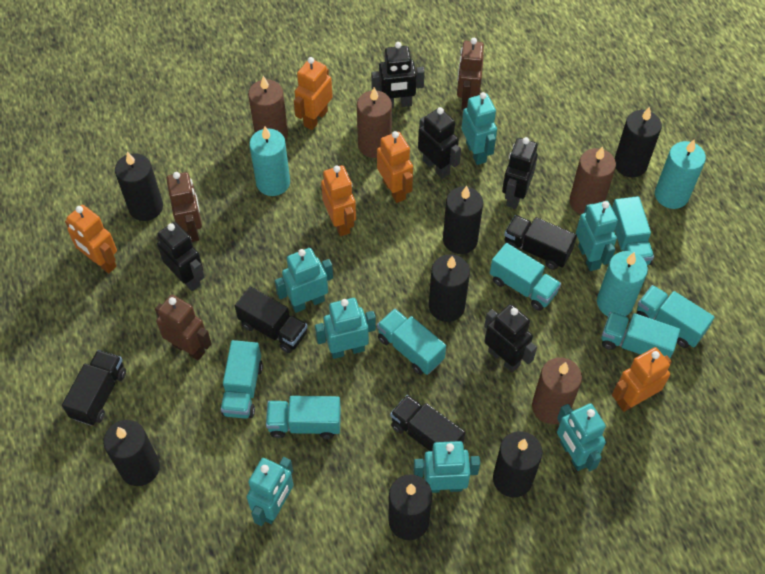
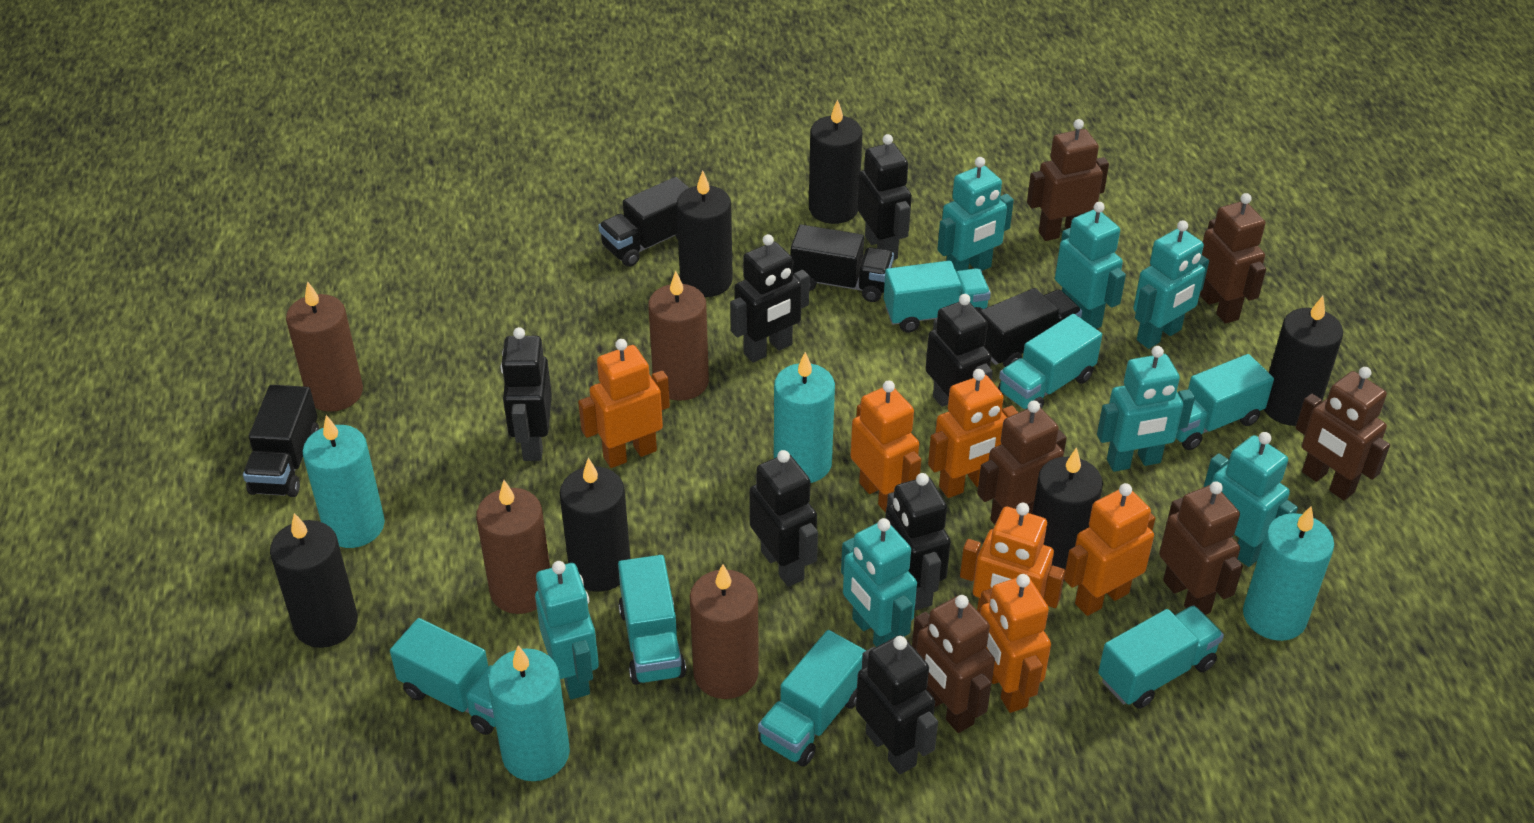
black candle: 7 -> 6
black robot: 5 -> 7
brown robot: 3 -> 6
orange robot: 5 -> 6
turquoise candle: 3 -> 4

